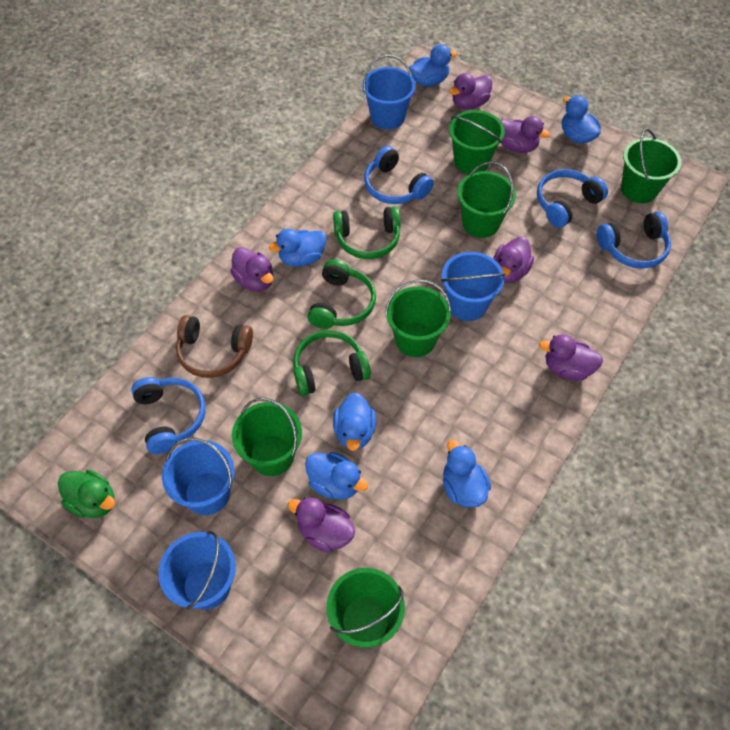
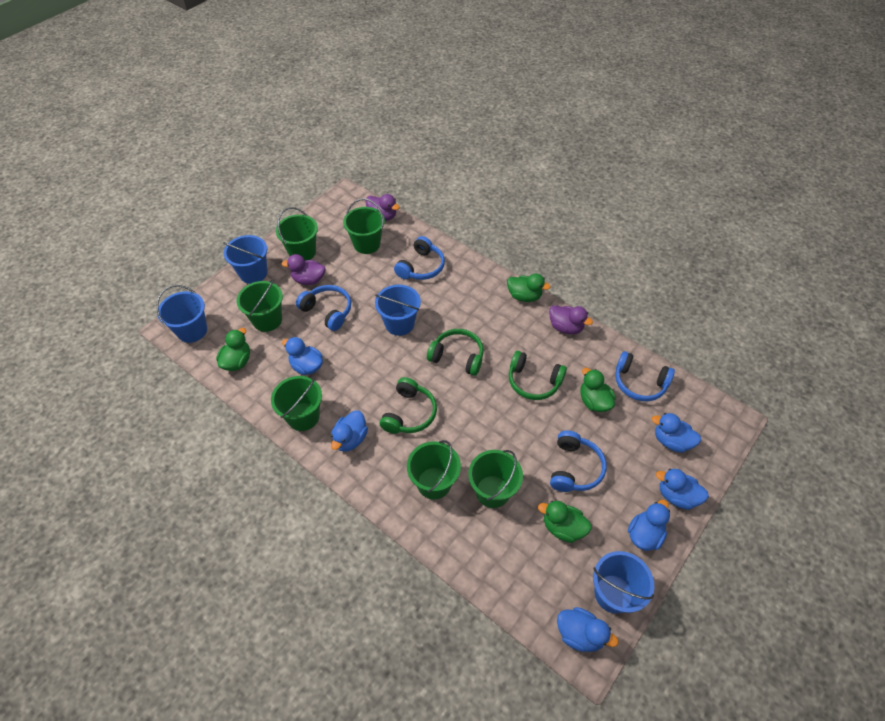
brown headphones: 1 -> 0
green duck: 1 -> 4
purple duck: 6 -> 3

